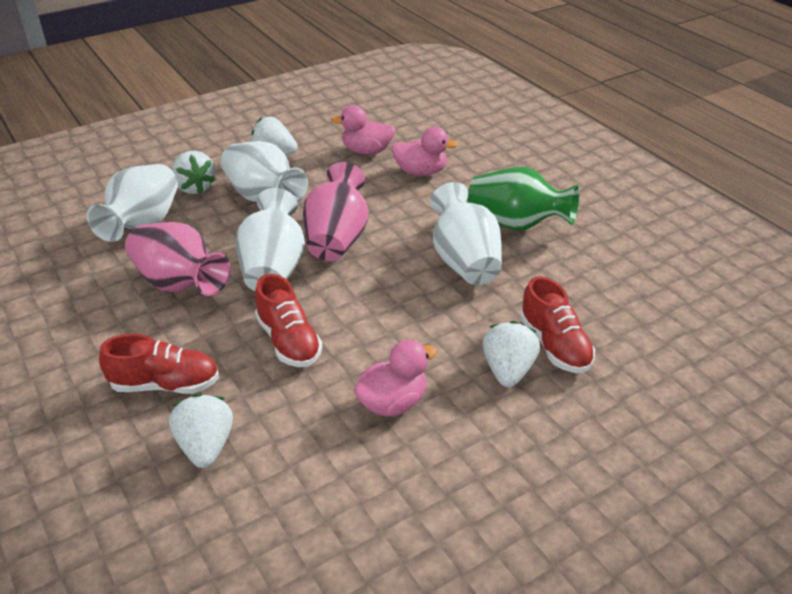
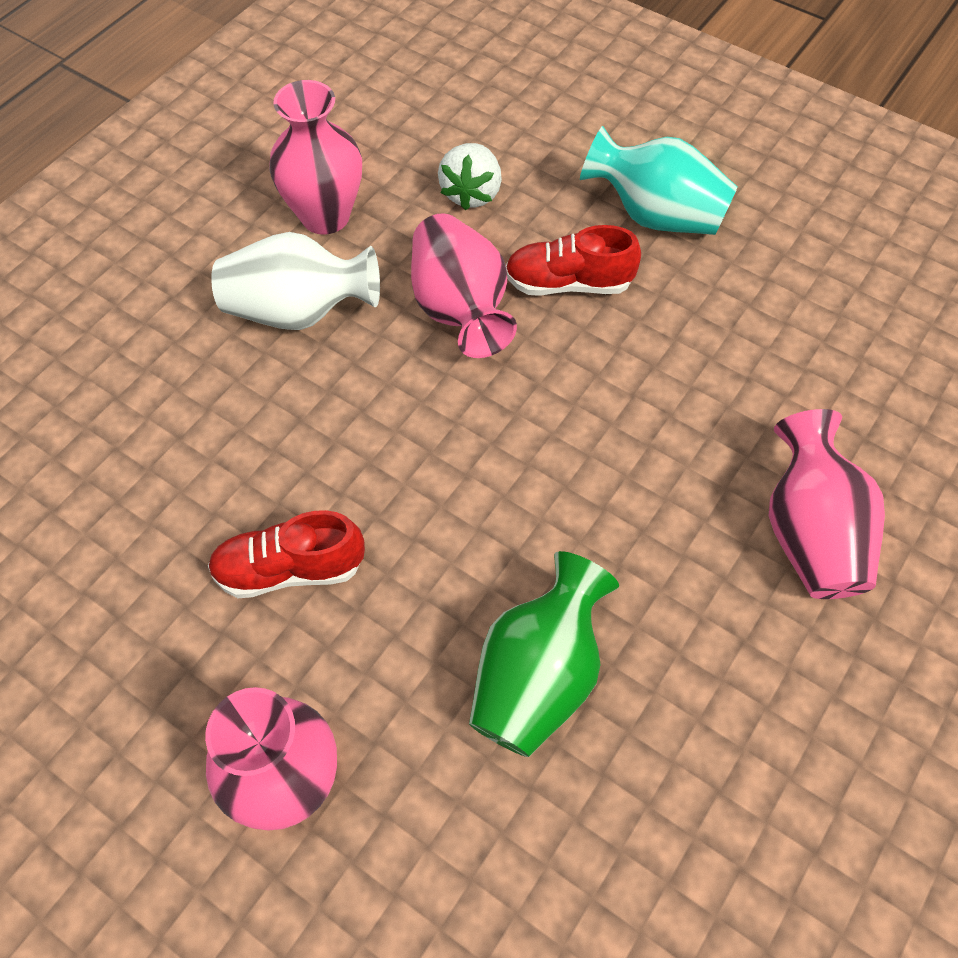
pink duck: 3 -> 0
pink vase: 2 -> 4
red shoe: 3 -> 2
turquoise vase: 0 -> 1
white strawberry: 4 -> 1
white vase: 4 -> 1

